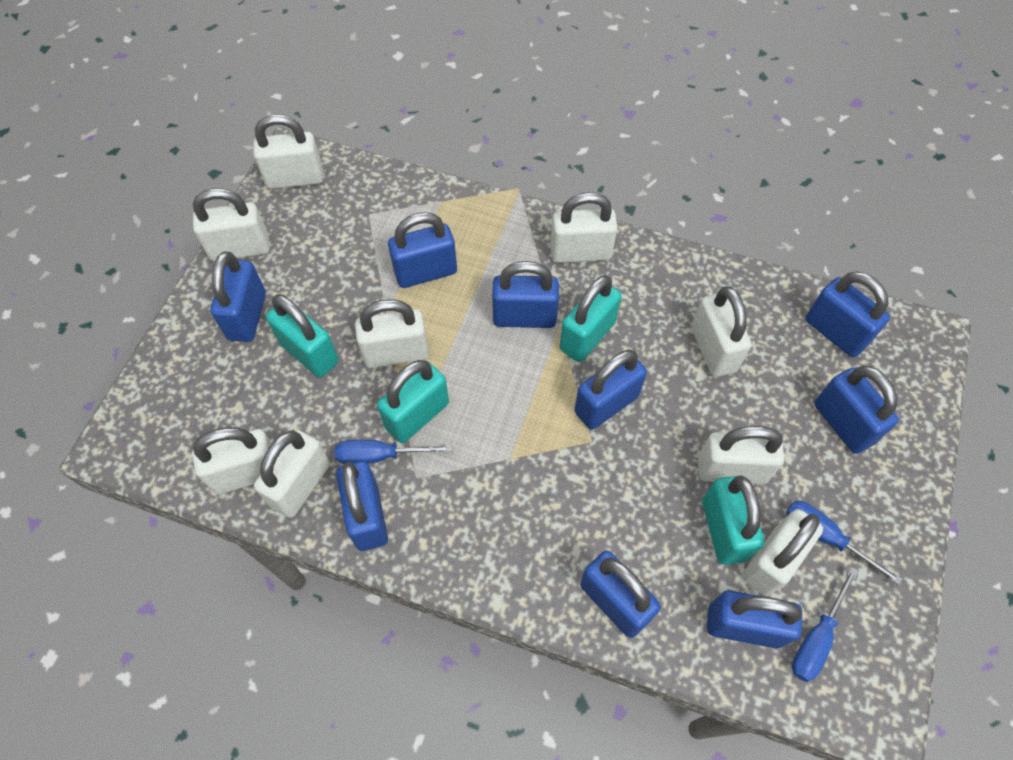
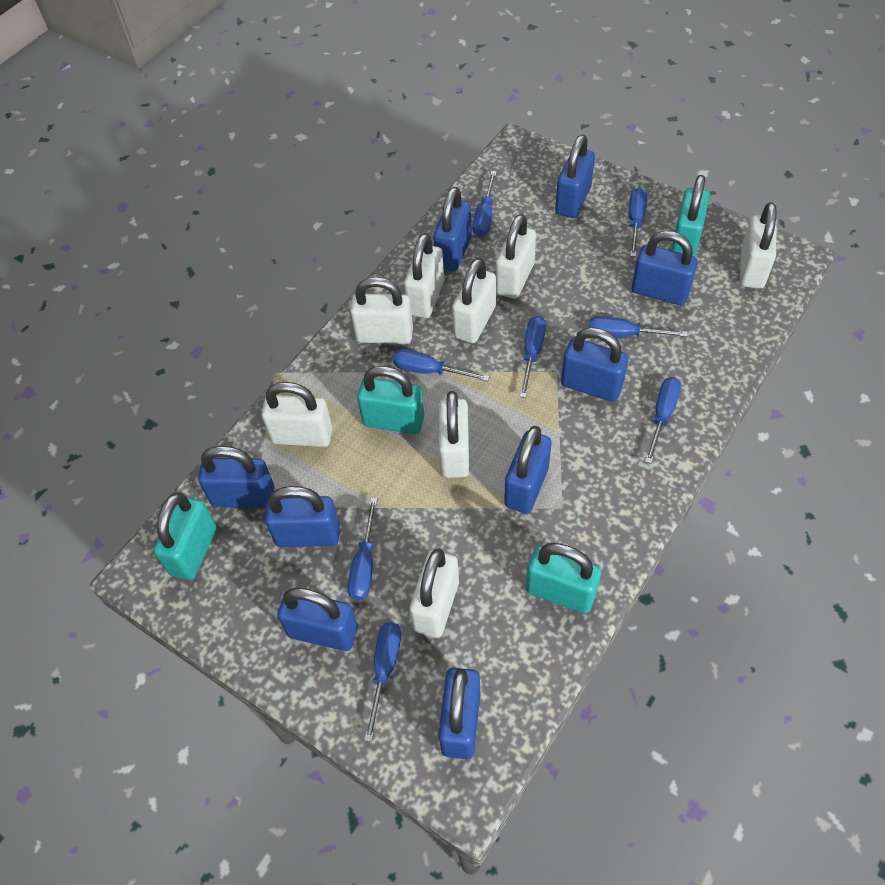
blue screwdriver: 3 -> 8
white padlock: 9 -> 8

